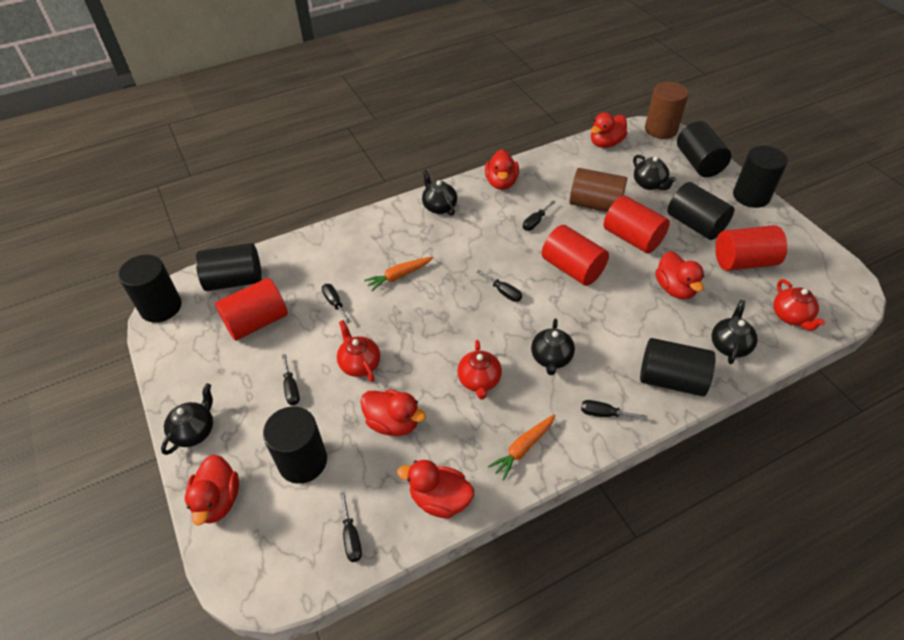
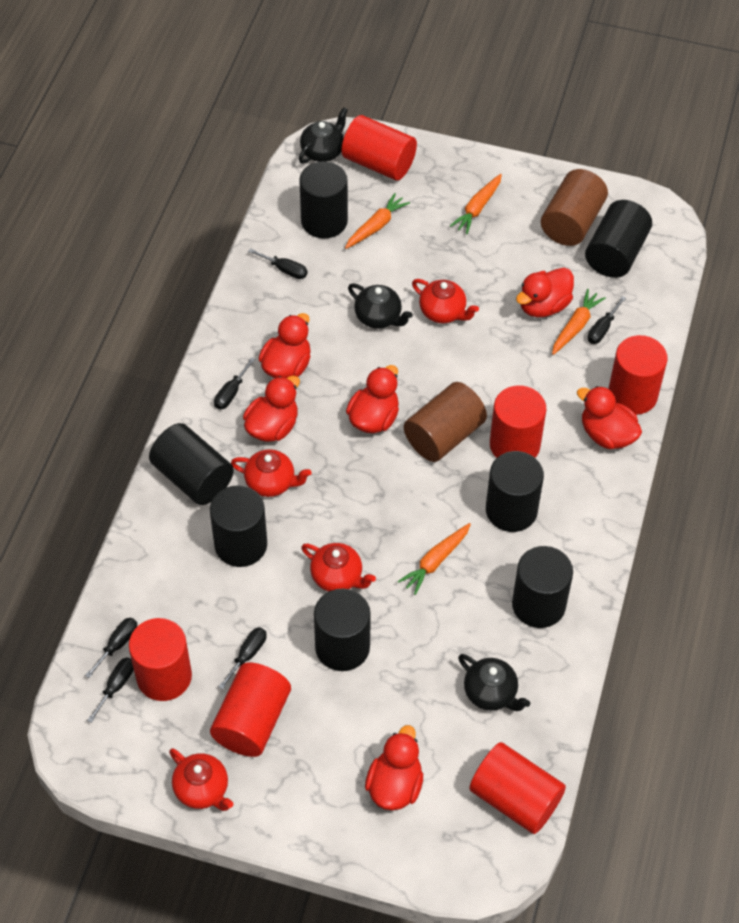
black teapot: 5 -> 3
orange carrot: 2 -> 4
red cylinder: 4 -> 6
red teapot: 3 -> 4

